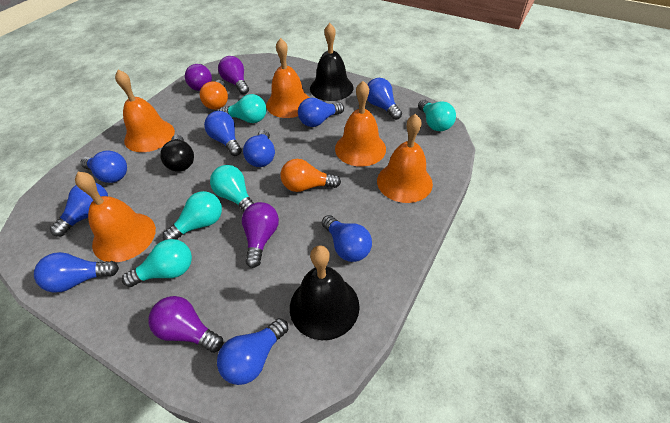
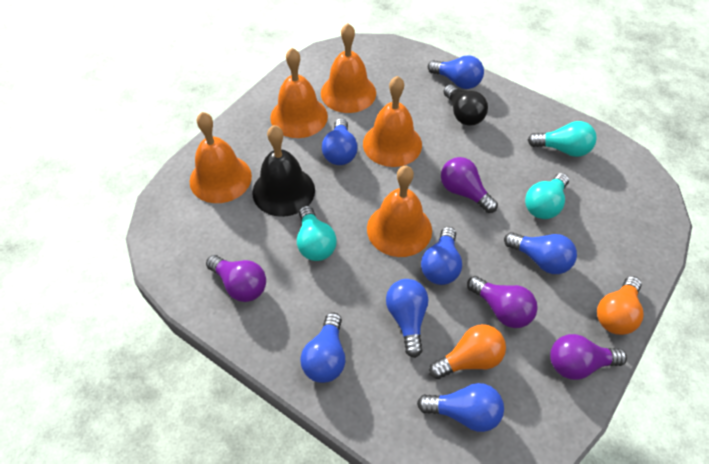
black bell: 2 -> 1
blue light bulb: 9 -> 7
turquoise light bulb: 5 -> 3

